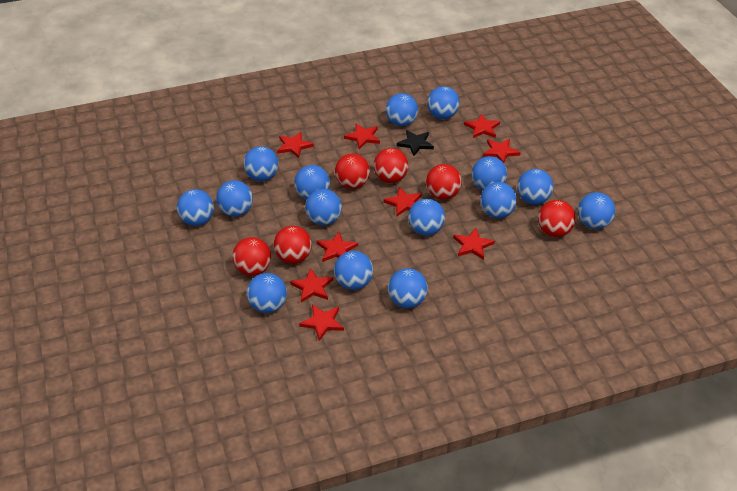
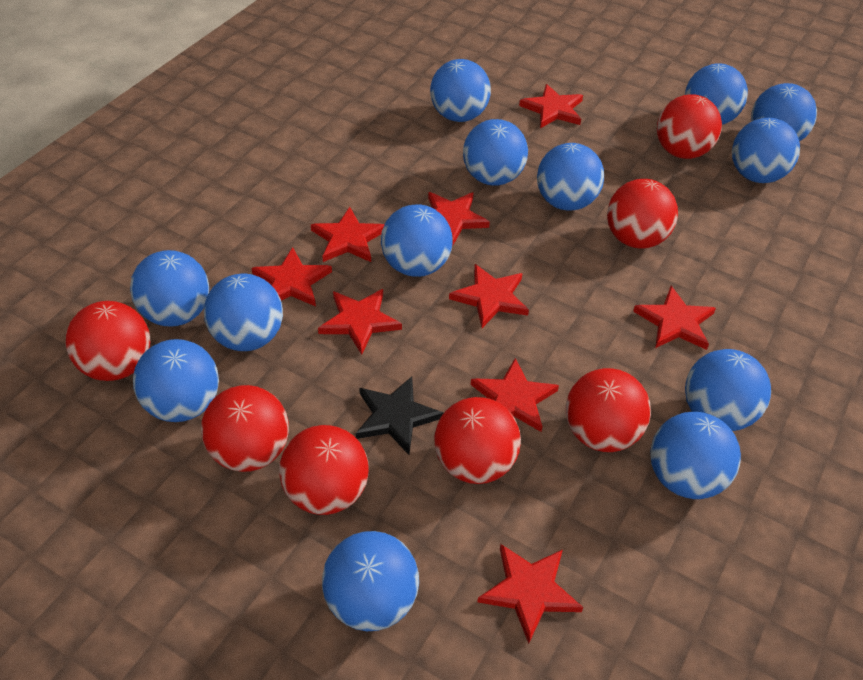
blue ball: 15 -> 13
red ball: 6 -> 7

